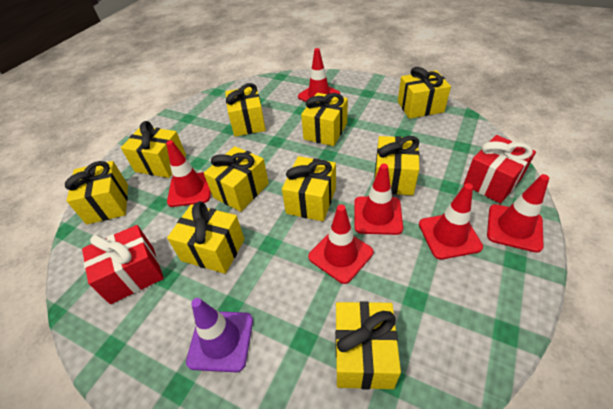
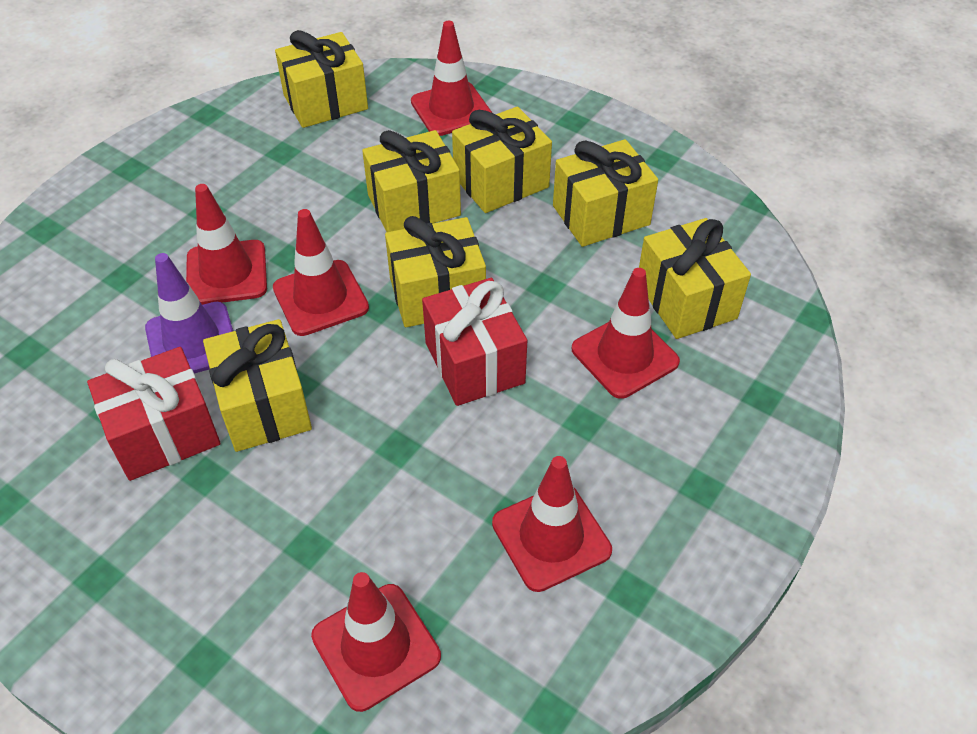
yellow gift: 10 -> 7

